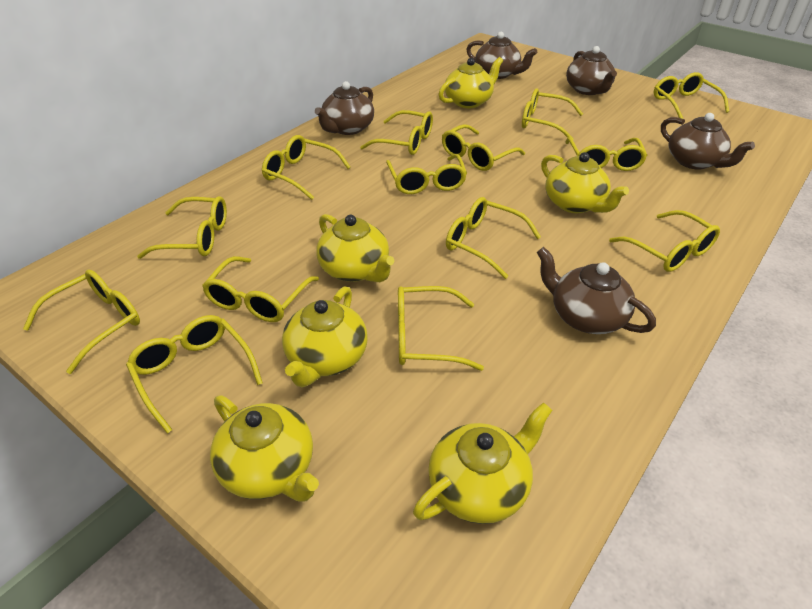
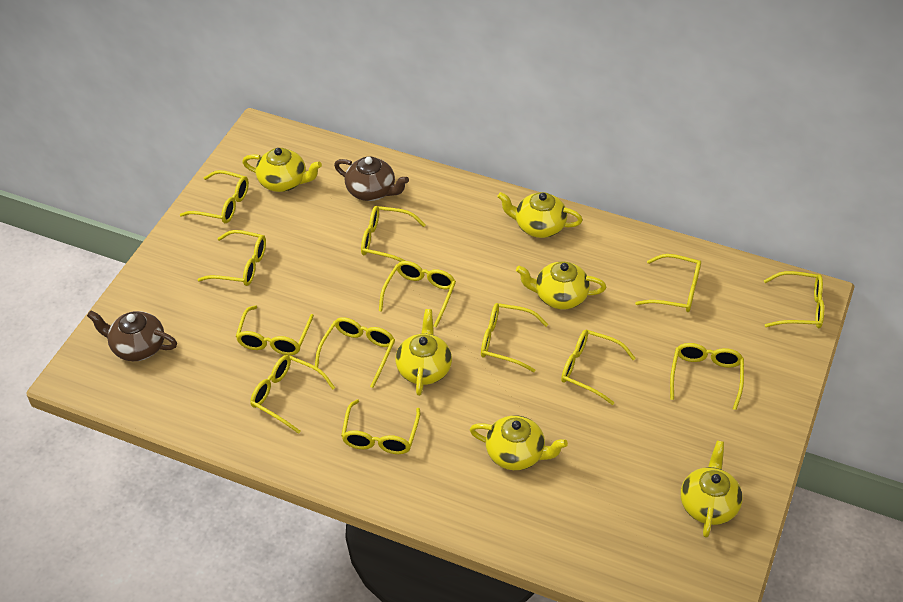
brown teapot: 5 -> 2
yellow glasses: 14 -> 13

